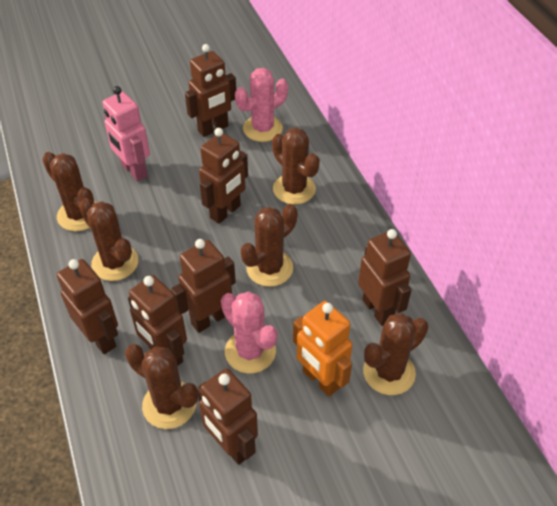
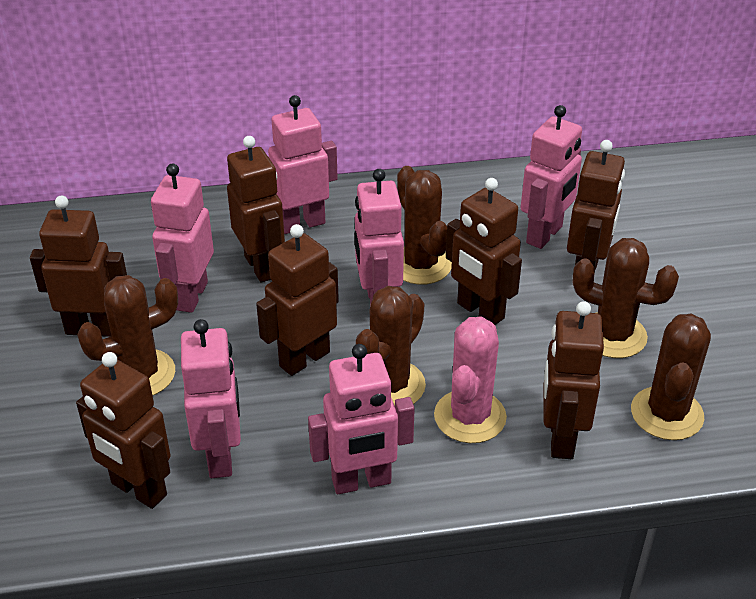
brown cactus: 6 -> 5
orange robot: 1 -> 0
pink cactus: 2 -> 1
pink robot: 1 -> 6

